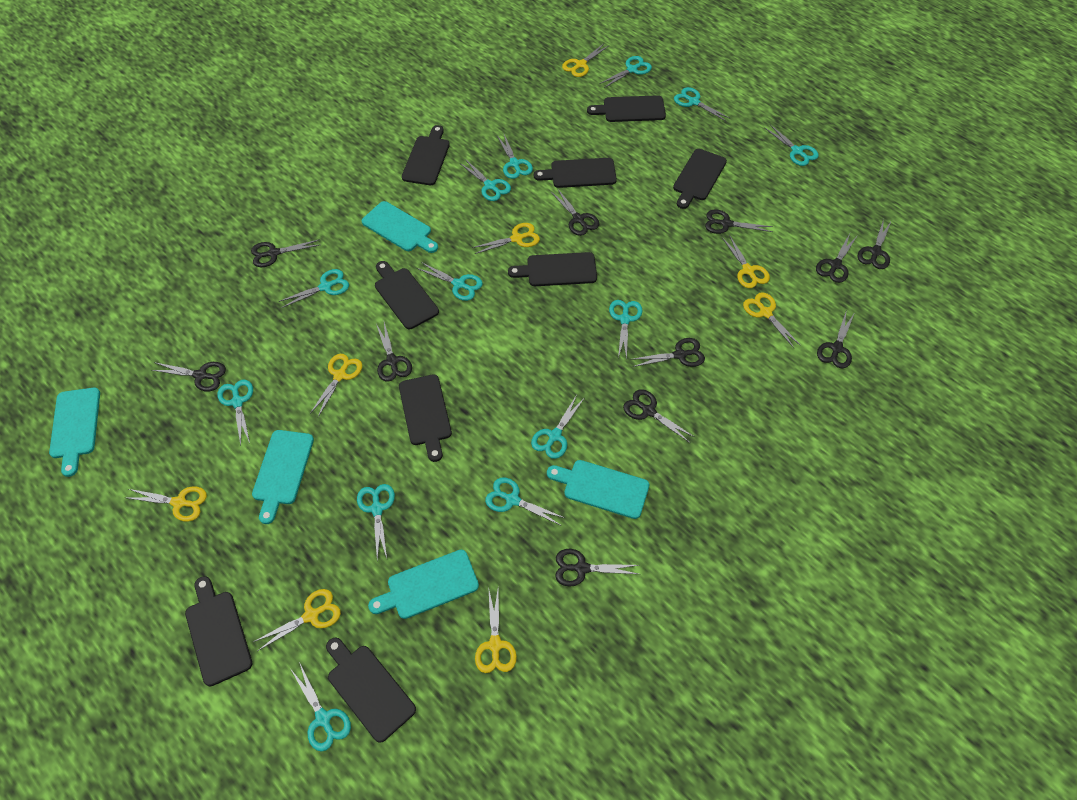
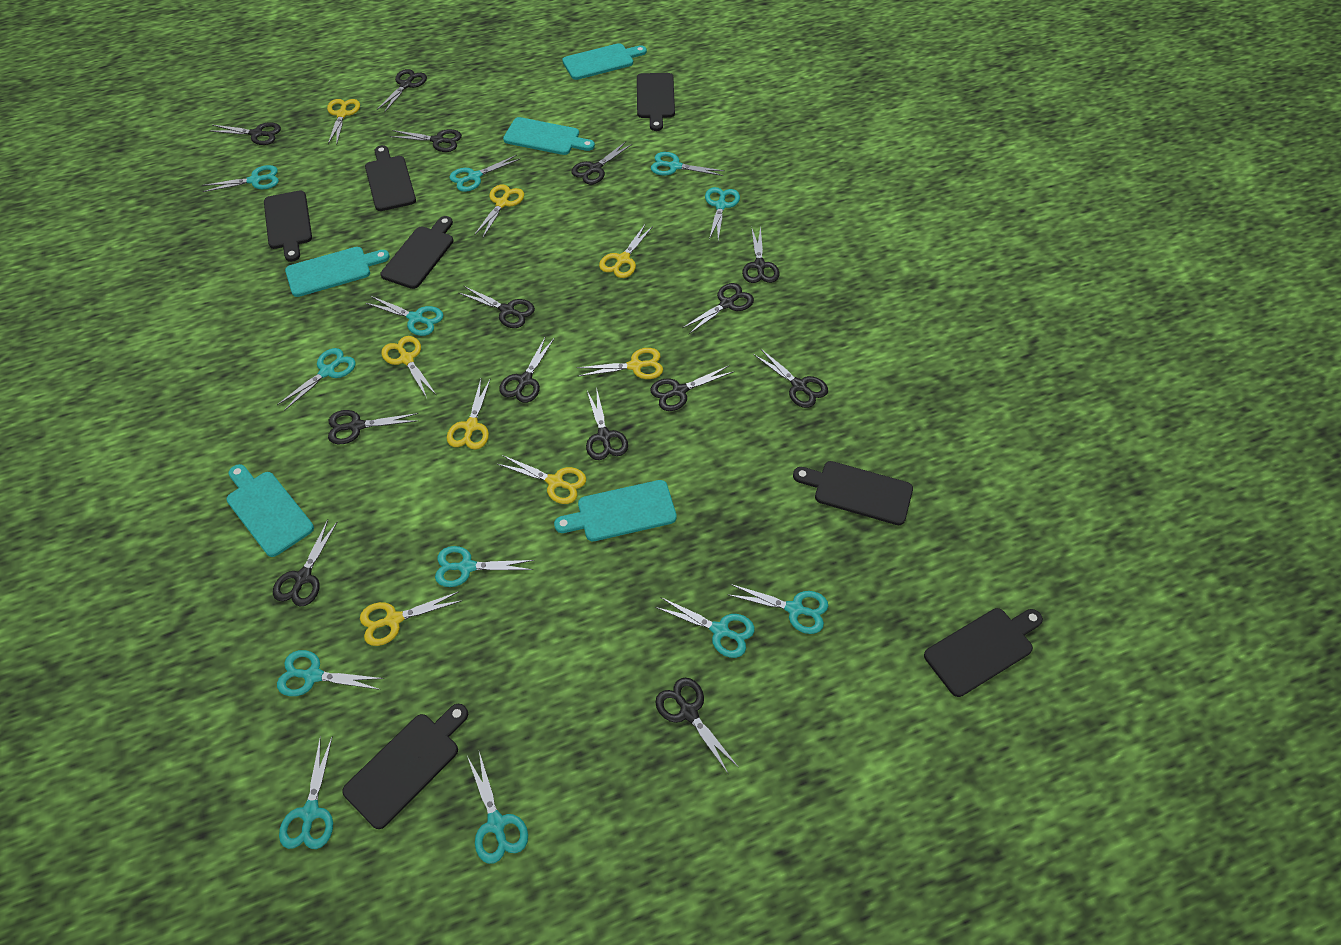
black cutting board: 9 -> 7
black scissors: 11 -> 14
turquoise scissors: 13 -> 12

